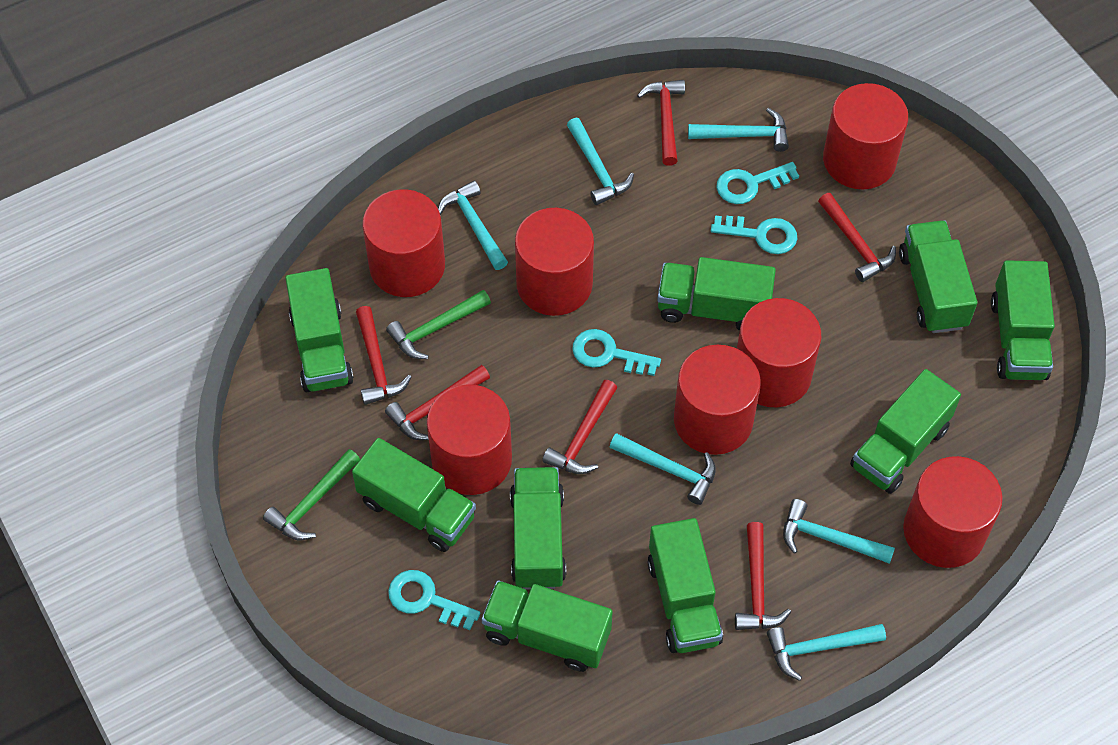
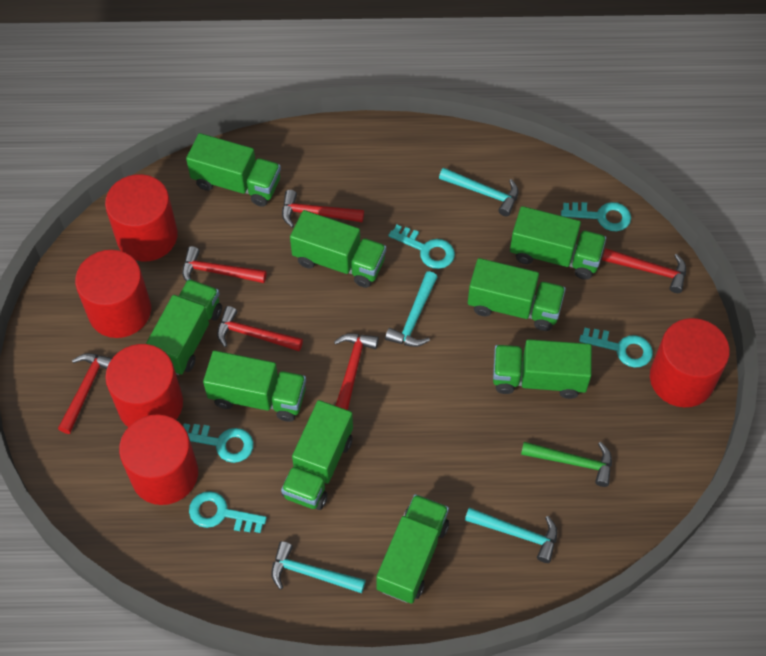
green hammer: 2 -> 1
red cylinder: 7 -> 5
turquoise hammer: 6 -> 4
turquoise key: 4 -> 5

